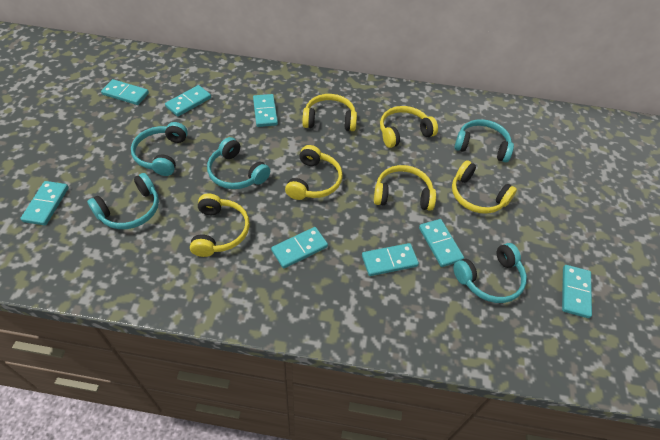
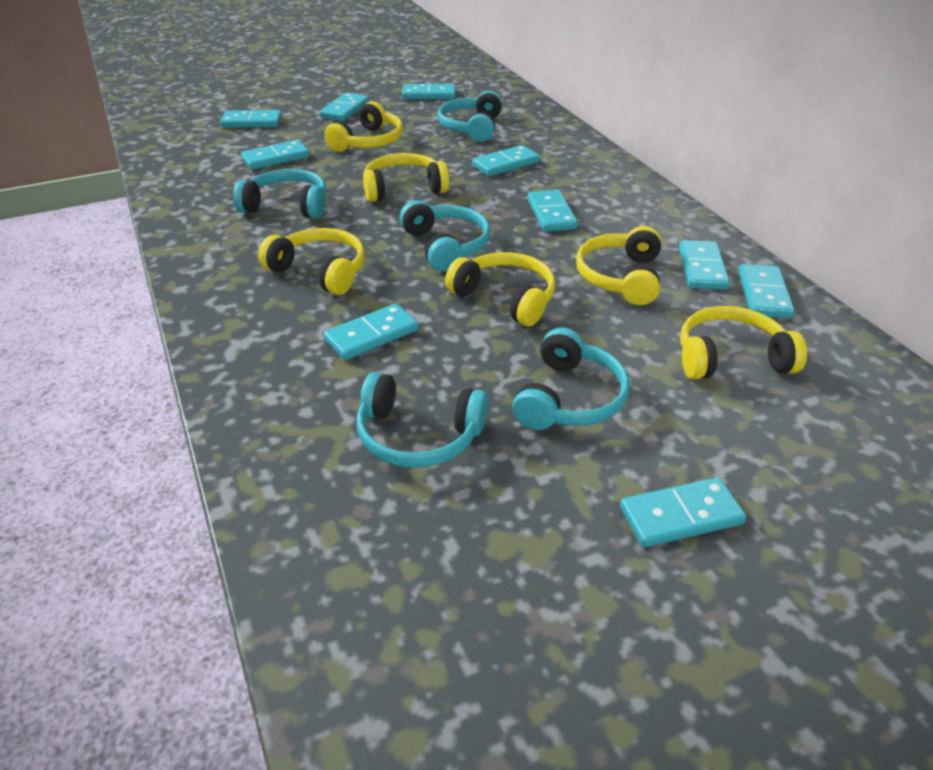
turquoise domino: 8 -> 10

